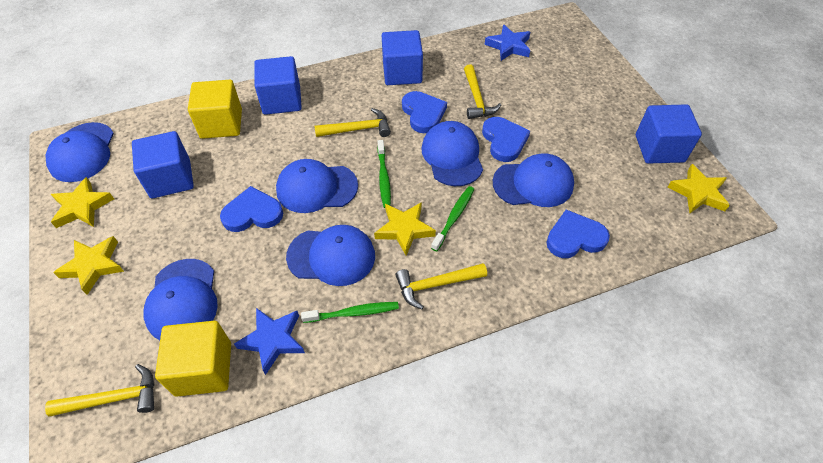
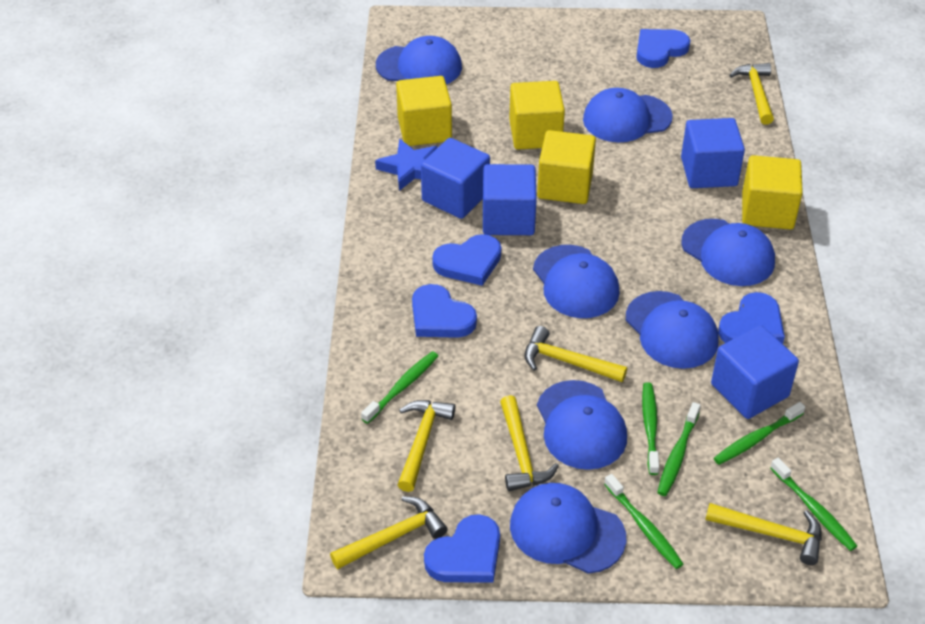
blue cap: 6 -> 7
blue heart: 4 -> 5
blue star: 2 -> 1
green toothbrush: 3 -> 6
yellow cube: 2 -> 4
yellow hammer: 4 -> 6
yellow star: 4 -> 0

